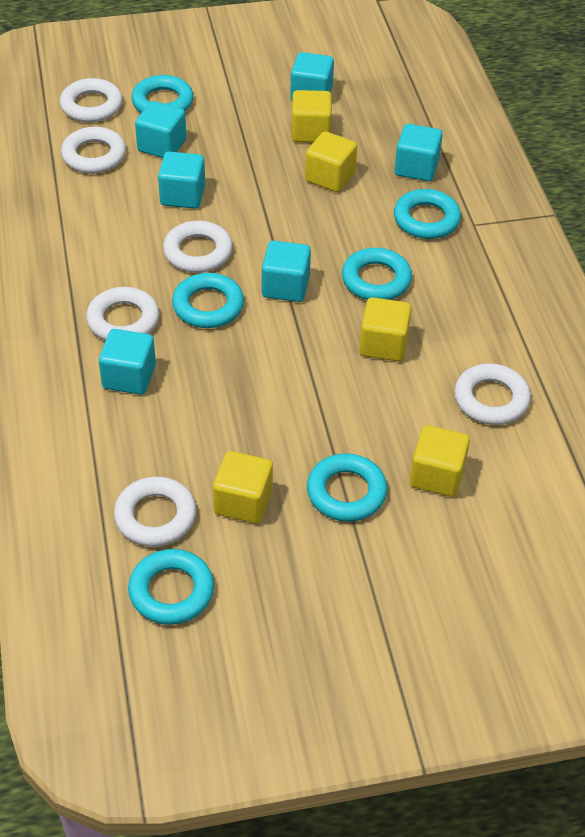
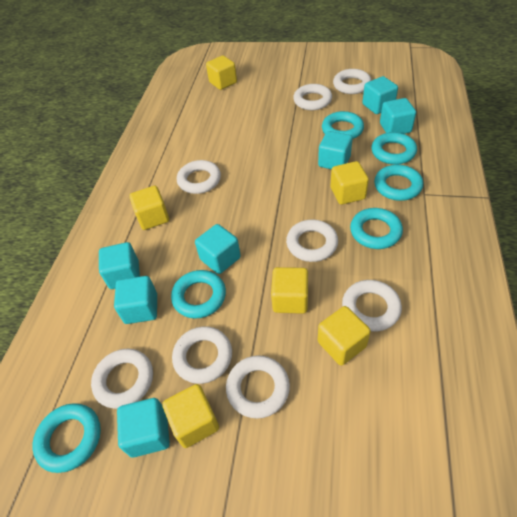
turquoise cube: 6 -> 7
white ring: 6 -> 8
yellow cube: 5 -> 6

